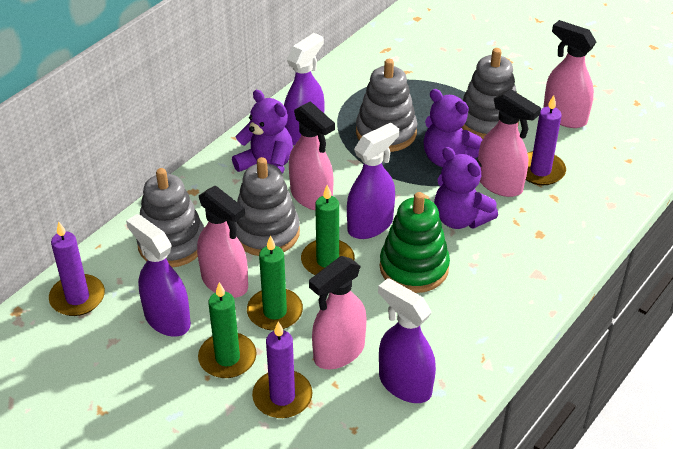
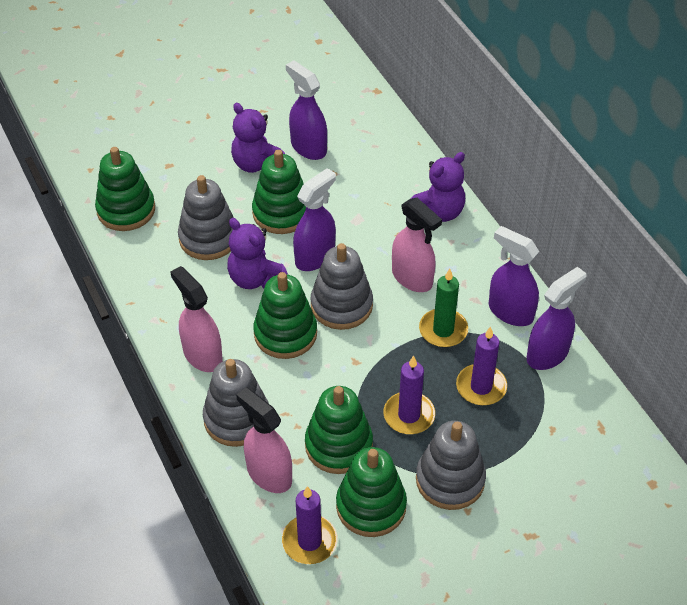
green candle: 3 -> 1
green stacking toy: 1 -> 5
pink spray bottle: 5 -> 3

